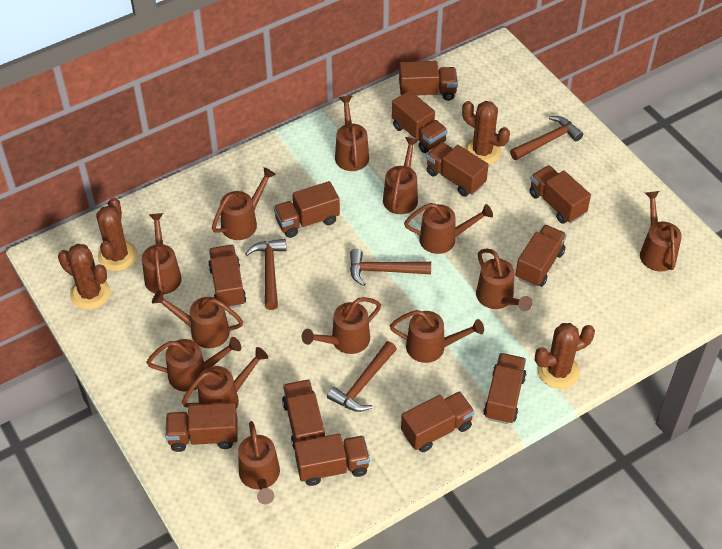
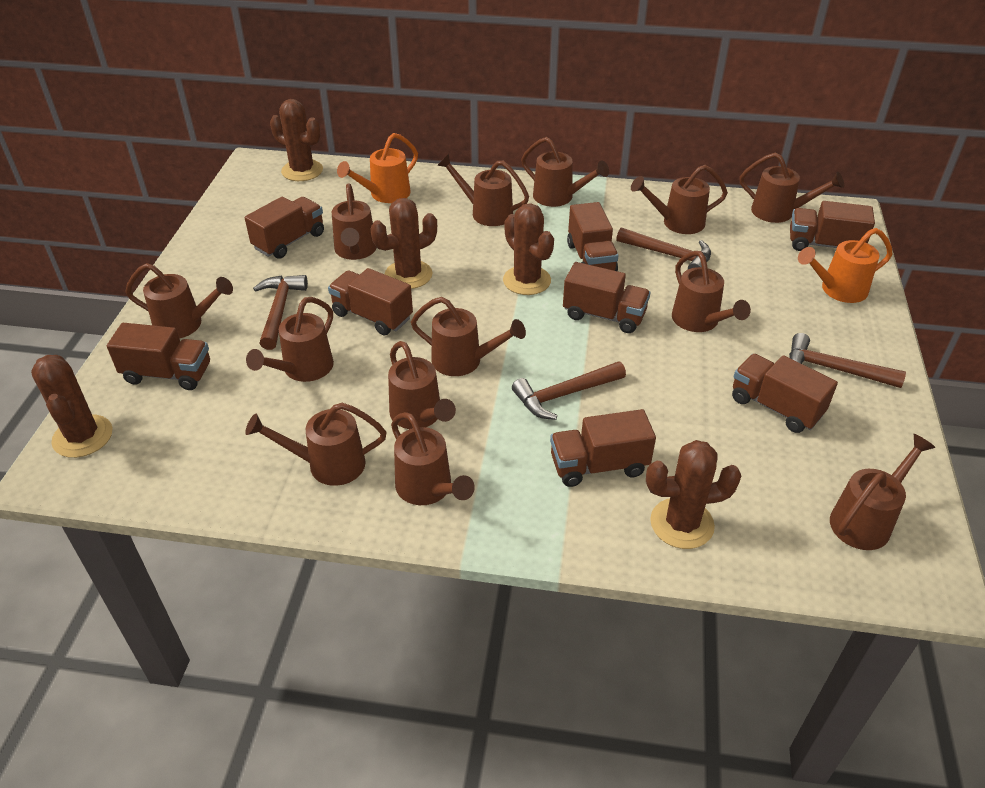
brown cactus: 4 -> 5
brown truck: 12 -> 8
orange watering can: 0 -> 2

